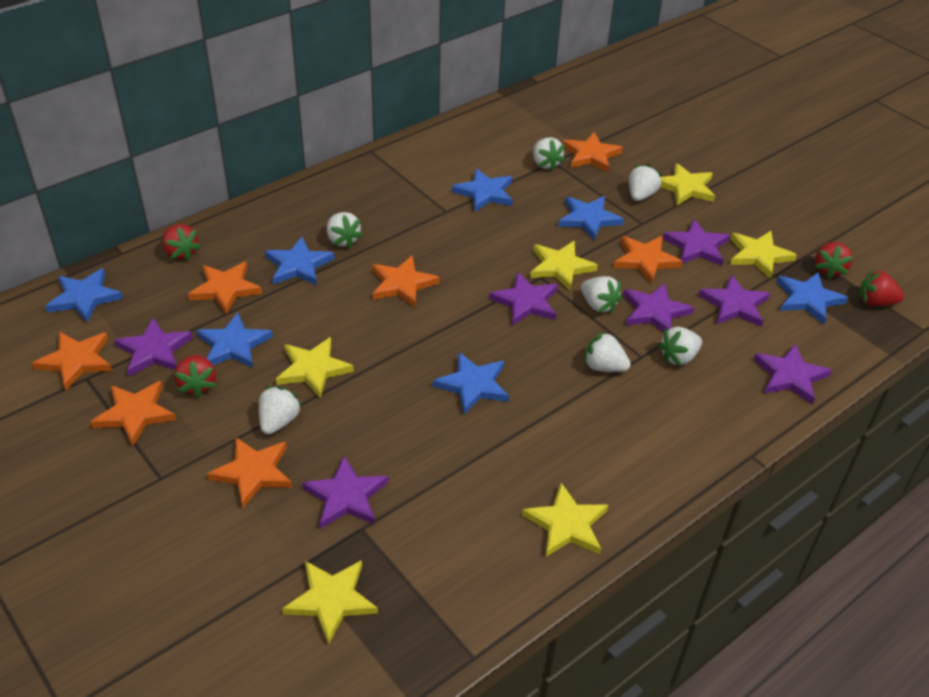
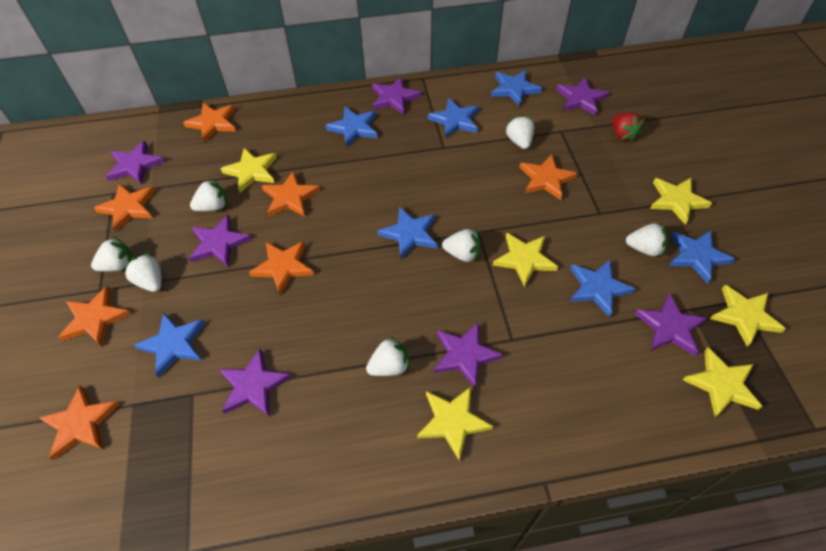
red strawberry: 4 -> 1

